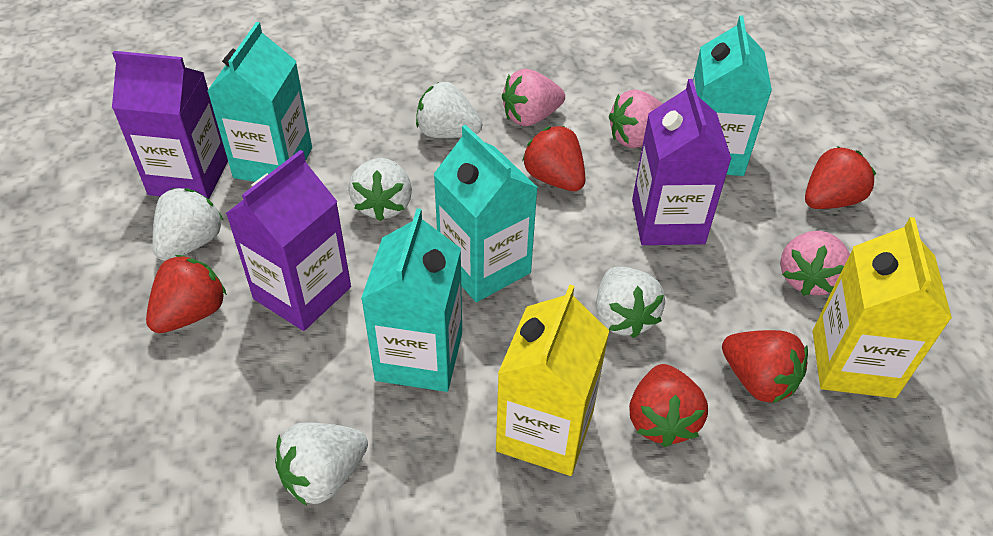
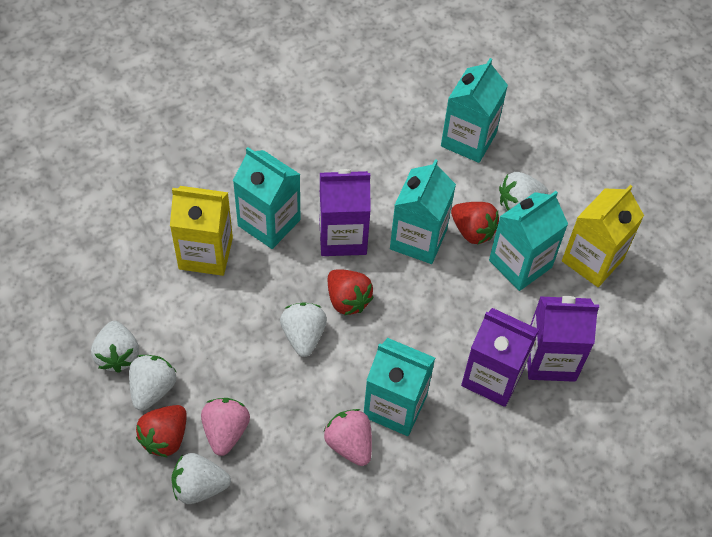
pink strawberry: 3 -> 2
red strawberry: 5 -> 3
turquoise carton: 4 -> 5

